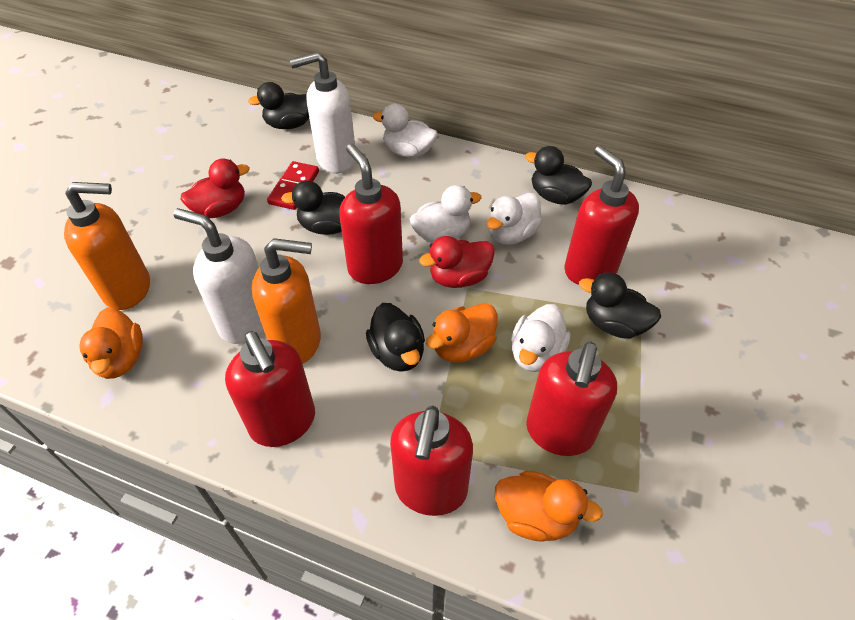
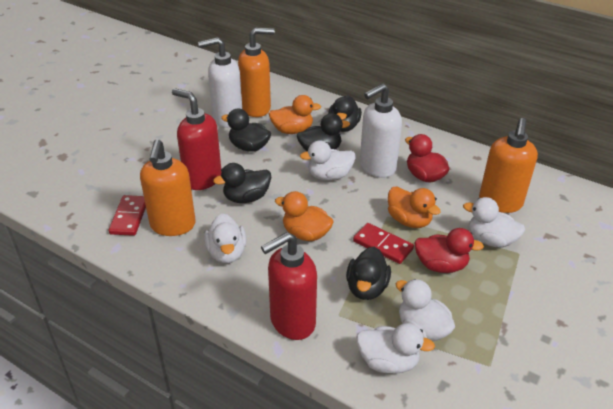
orange soap dispenser: 2 -> 3
red domino: 1 -> 2
red soap dispenser: 5 -> 2
white duck: 4 -> 5

